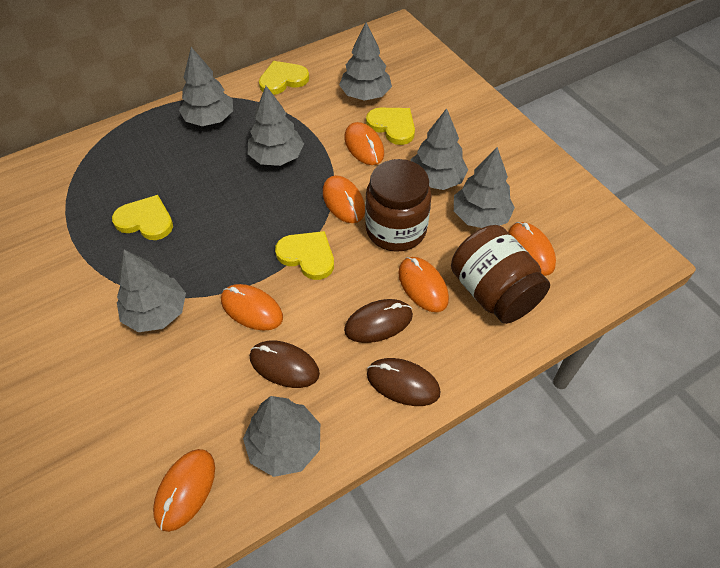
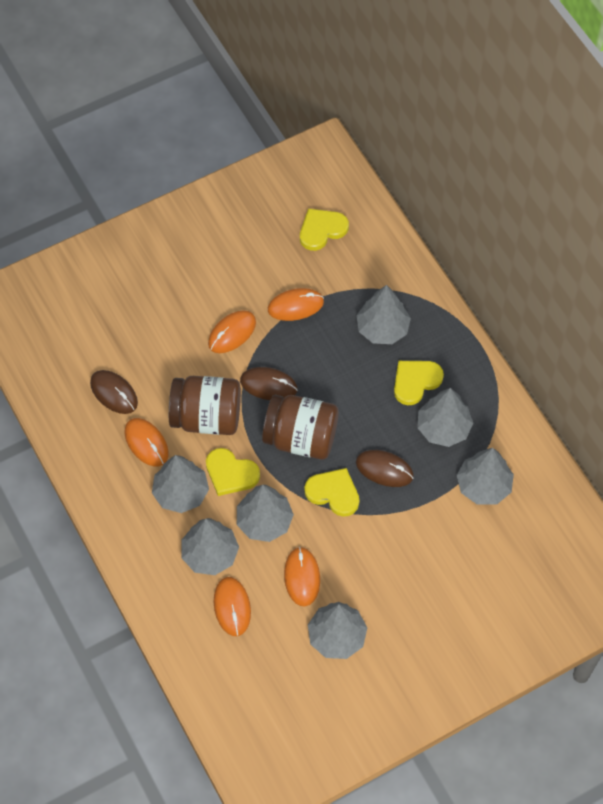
orange mouse: 6 -> 5

